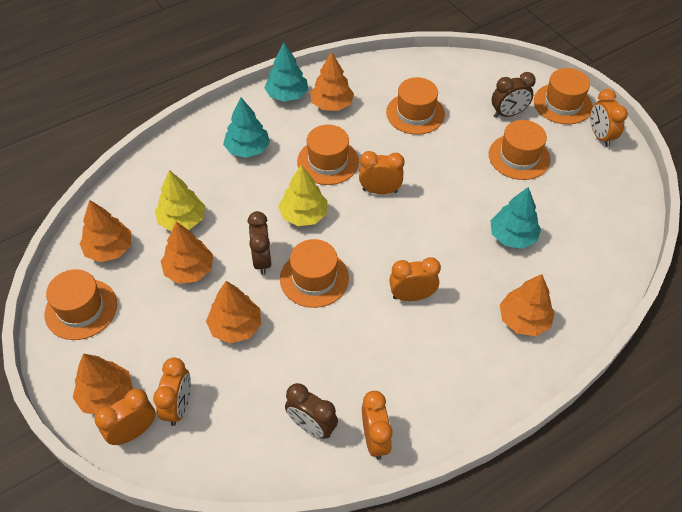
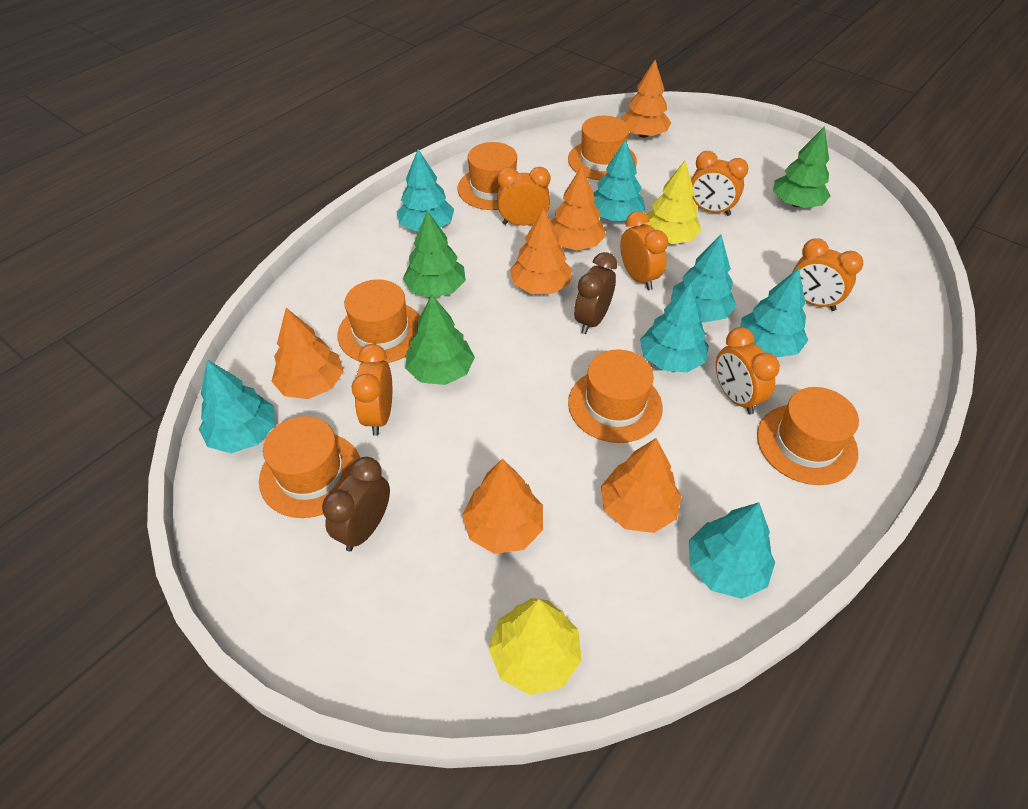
brown clock: 3 -> 2
green tree: 0 -> 3
turquoise tree: 3 -> 7

